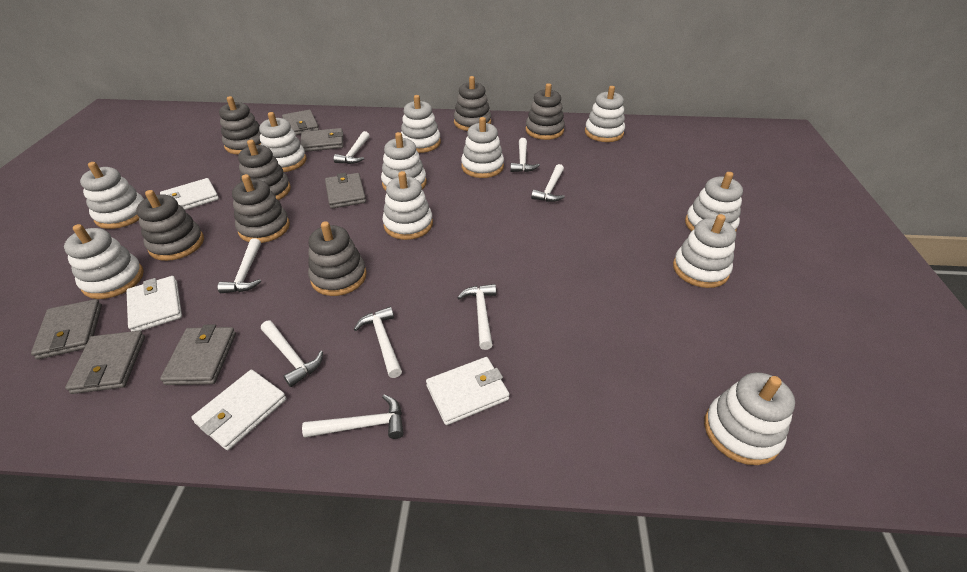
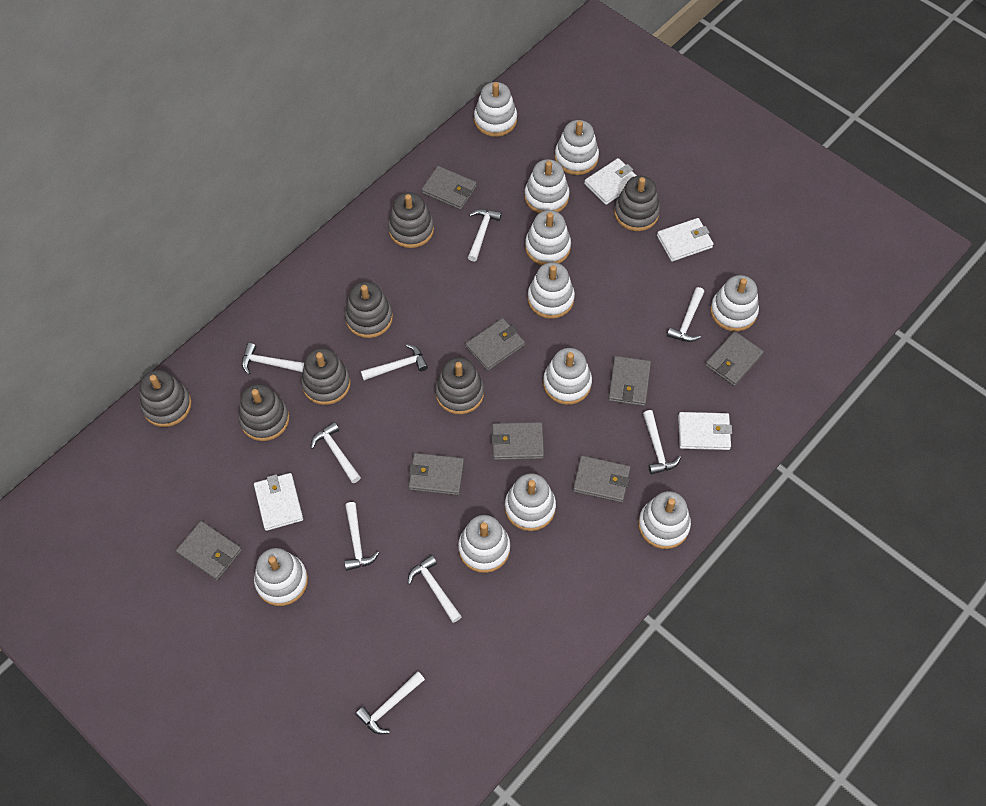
grey wallet: 6 -> 8
white hammer: 8 -> 9

